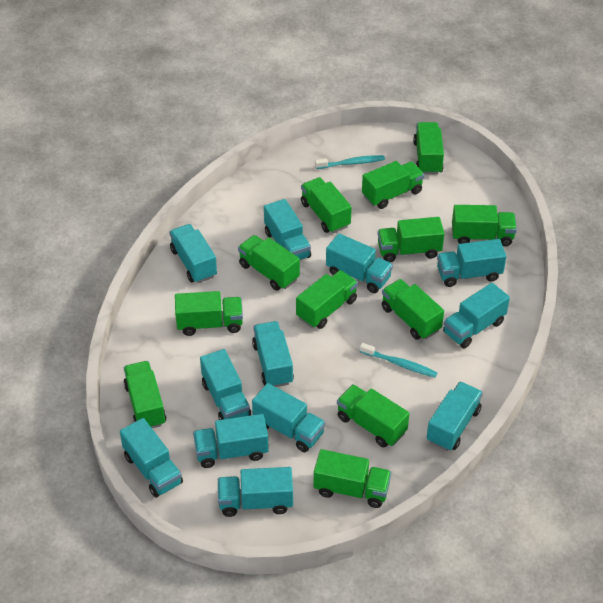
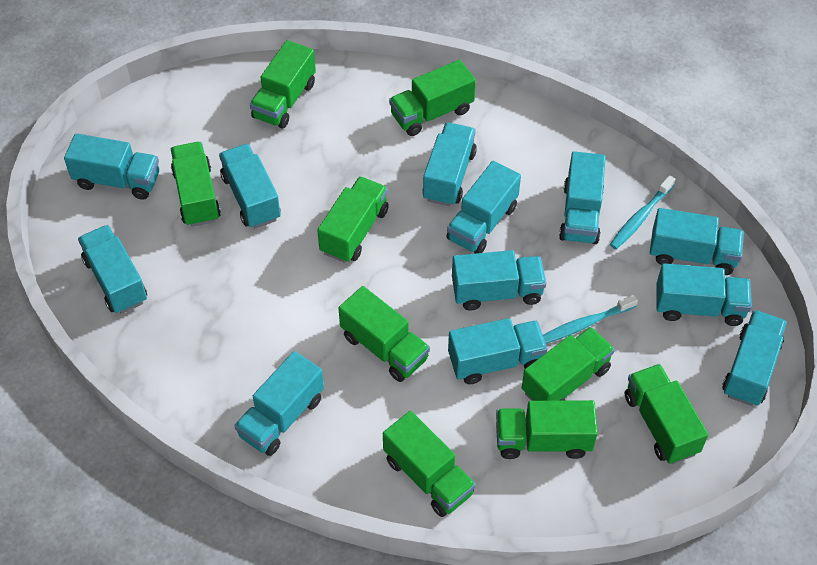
green truck: 12 -> 9

